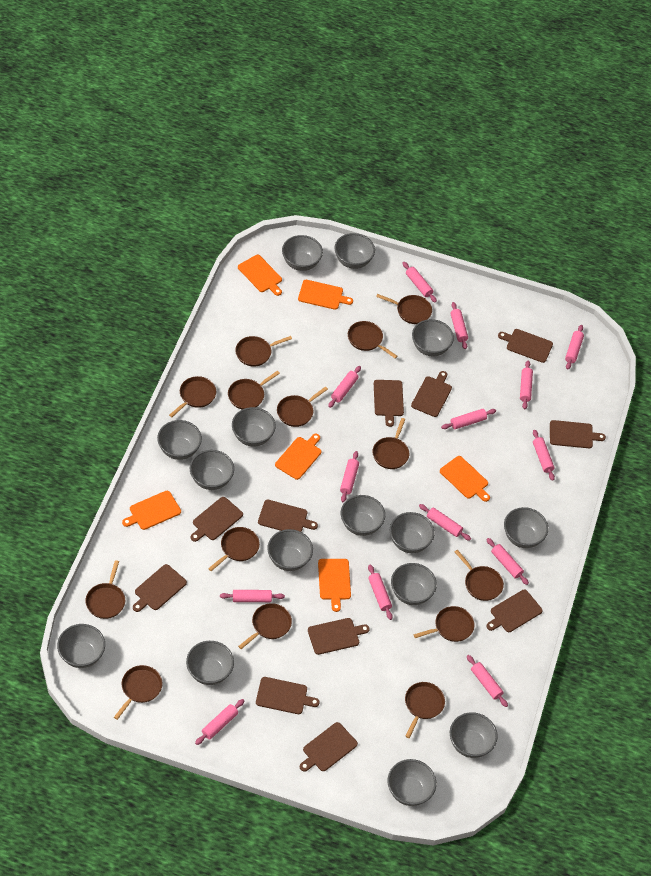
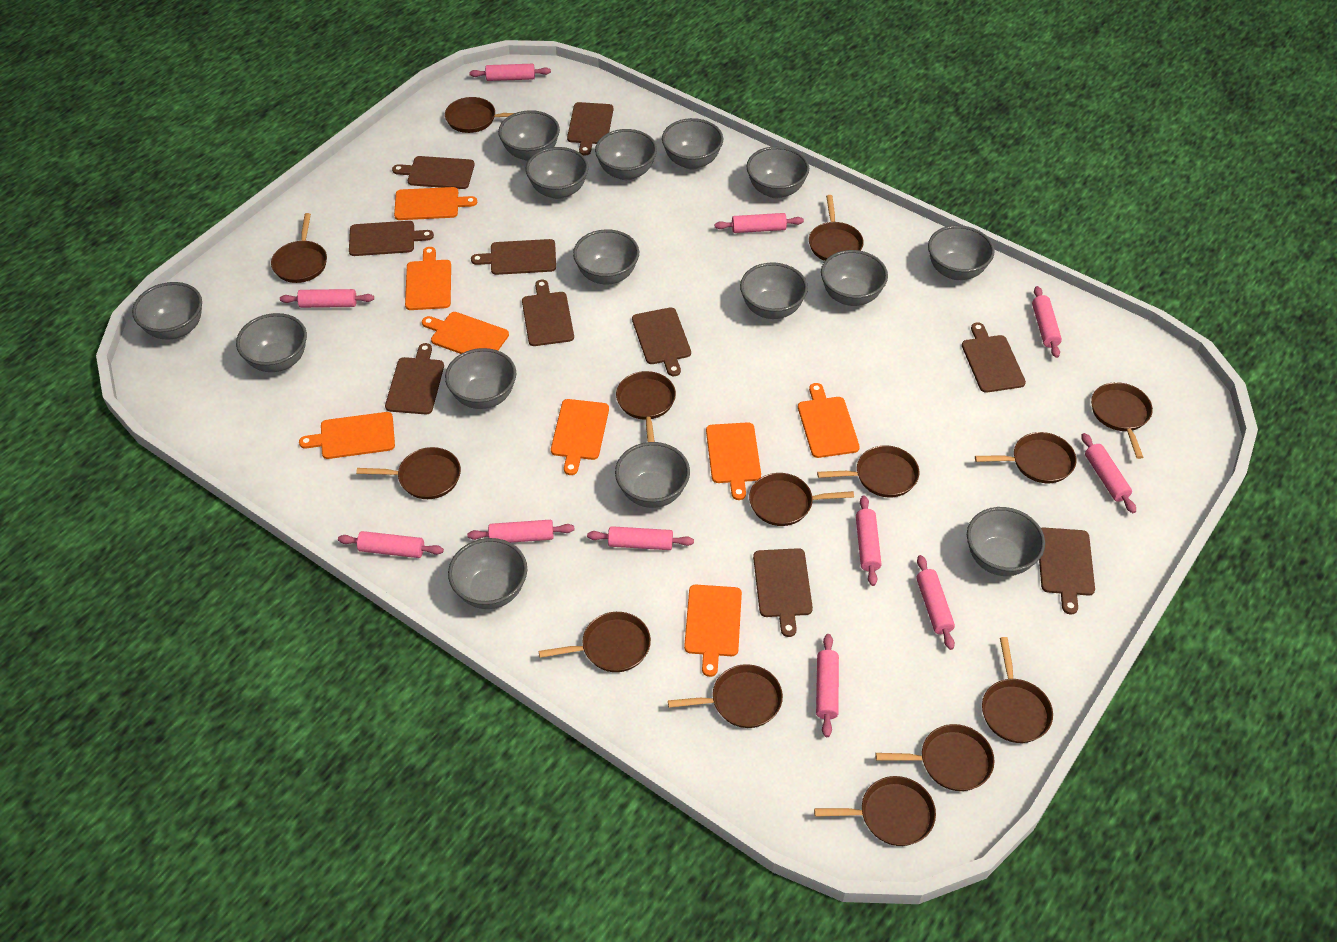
brown cutting board: 11 -> 10
orange cutting board: 6 -> 8
pink rolling pin: 14 -> 11

